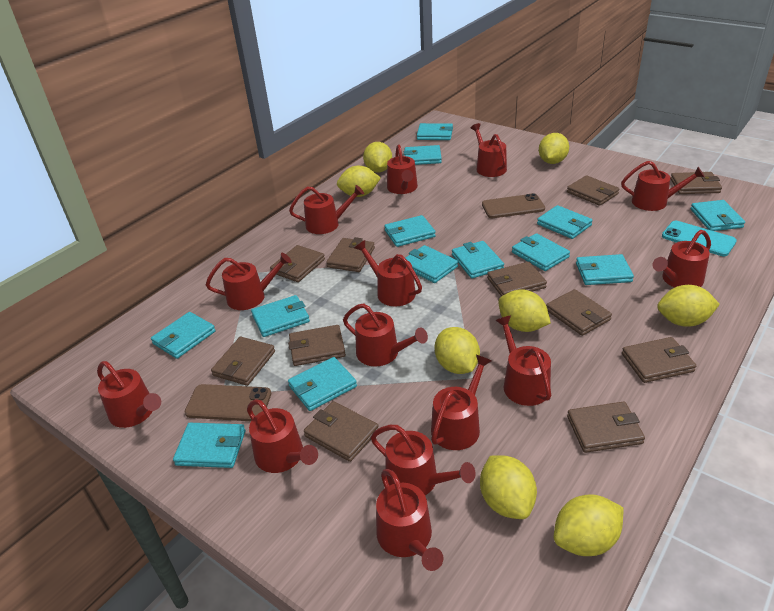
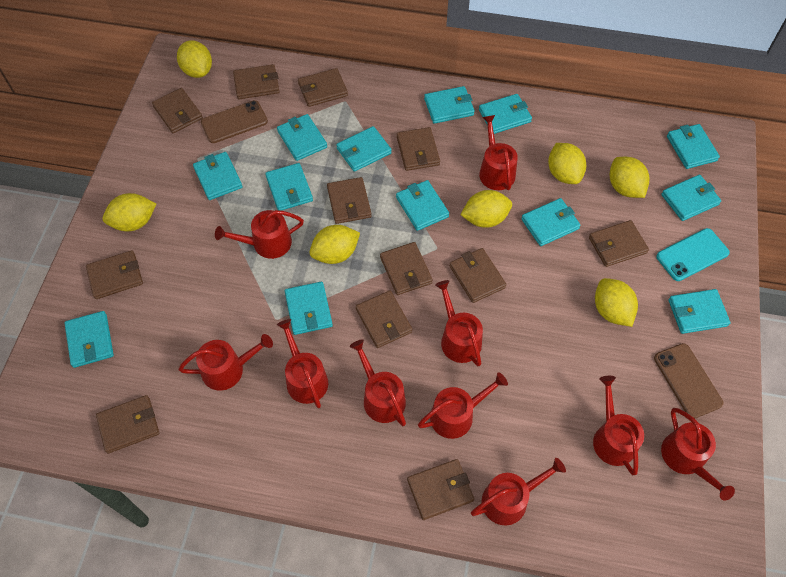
brown wallet: 11 -> 12
red watering can: 14 -> 10
yellow lemon: 8 -> 7

